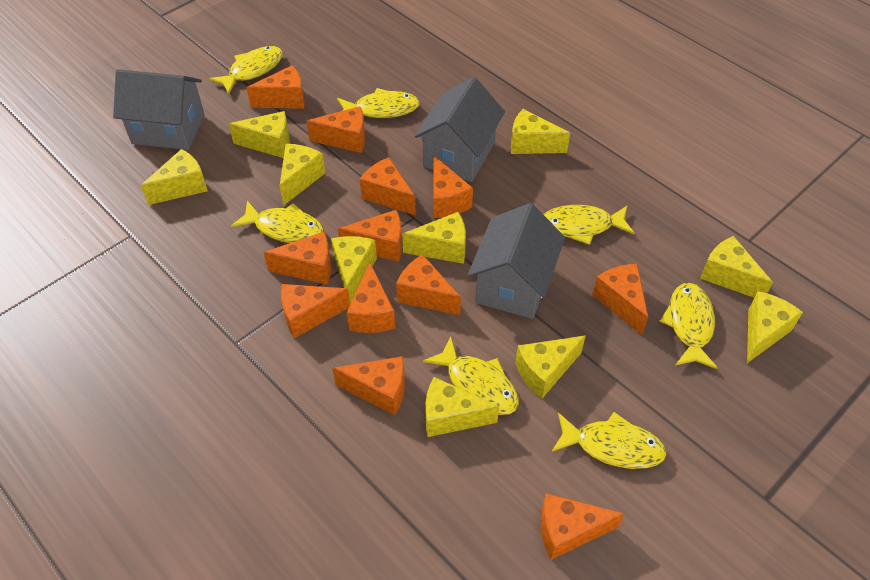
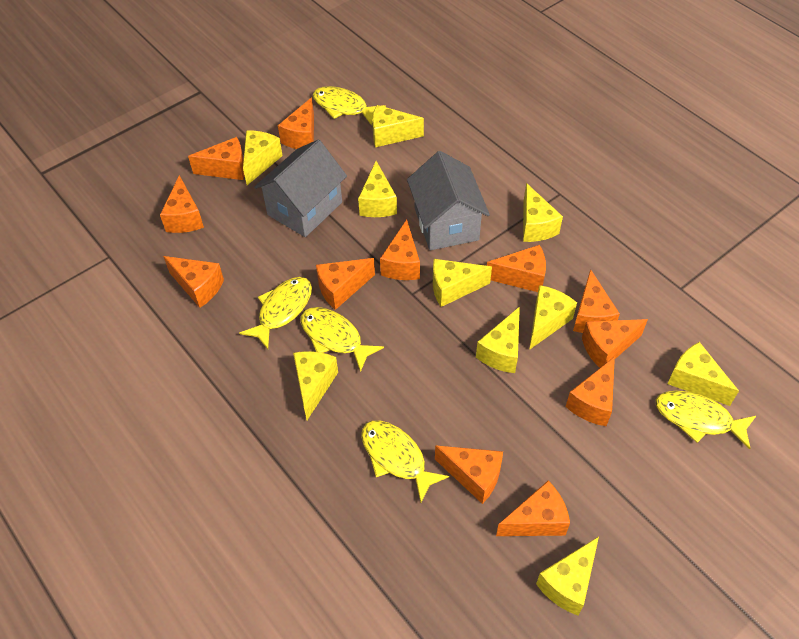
grey house: 3 -> 2
yellow fish: 7 -> 5

